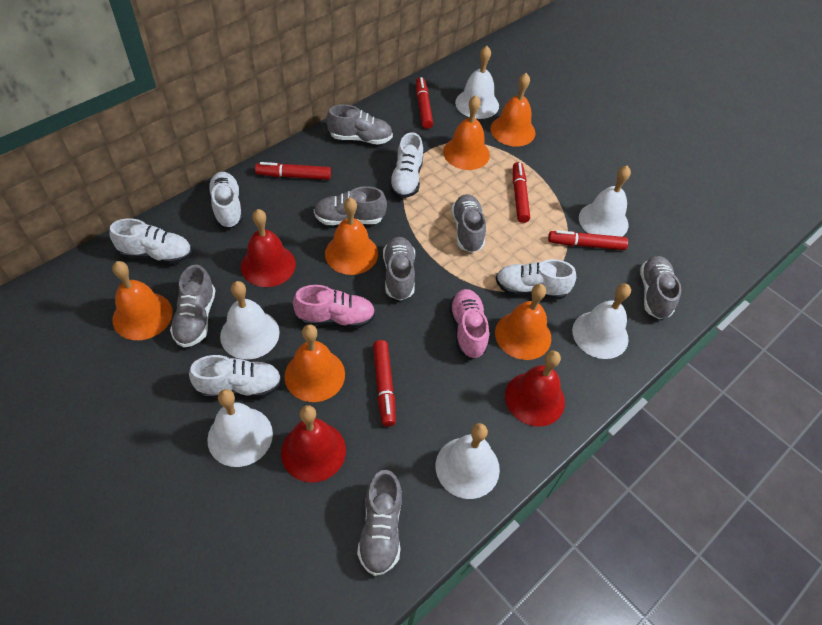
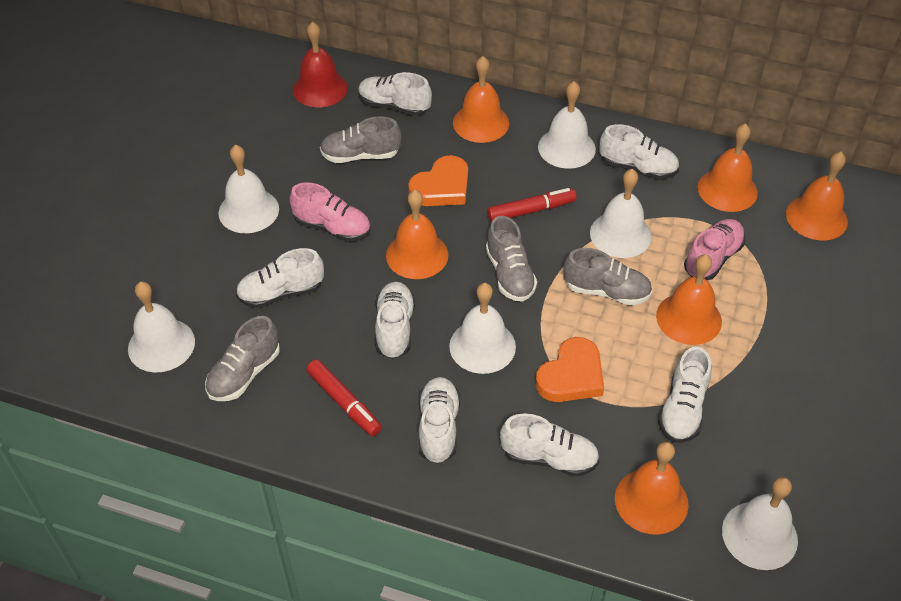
grey shoe: 7 -> 4
orange heart: 0 -> 2
red bell: 3 -> 1
red marker: 5 -> 2
white shoe: 5 -> 7

